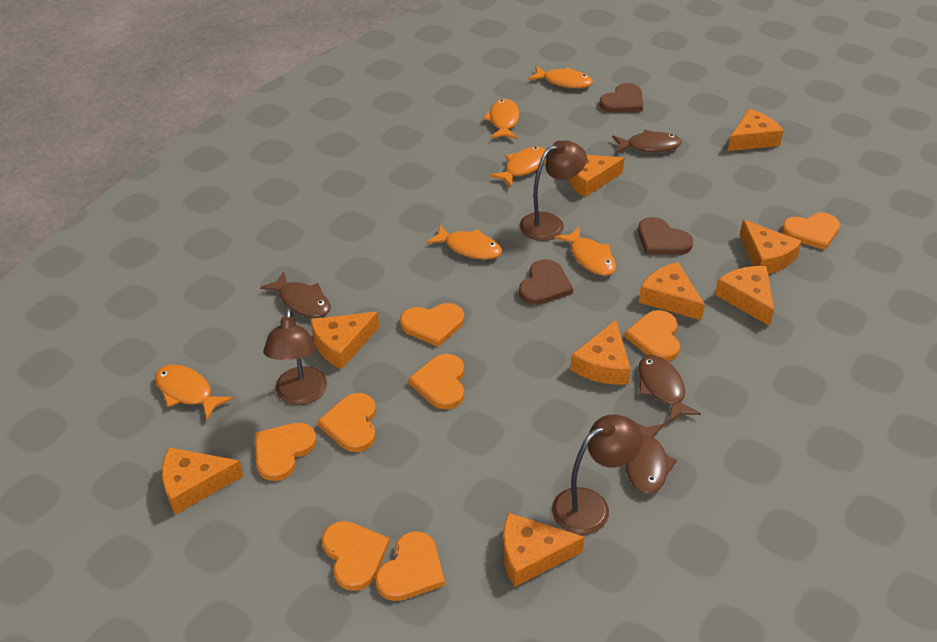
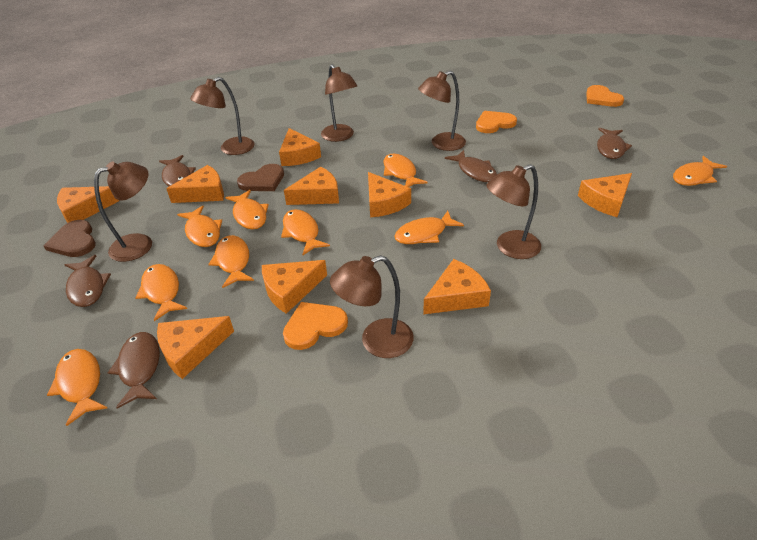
brown fish: 4 -> 5
brown heart: 3 -> 2
brown lamp: 3 -> 6
orange fish: 6 -> 9
orange heart: 8 -> 3

